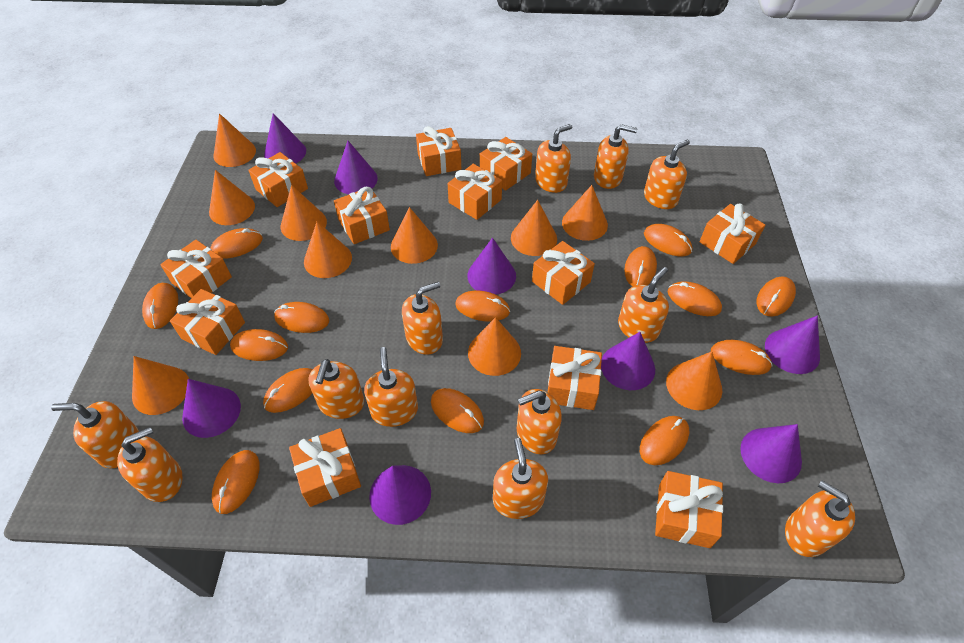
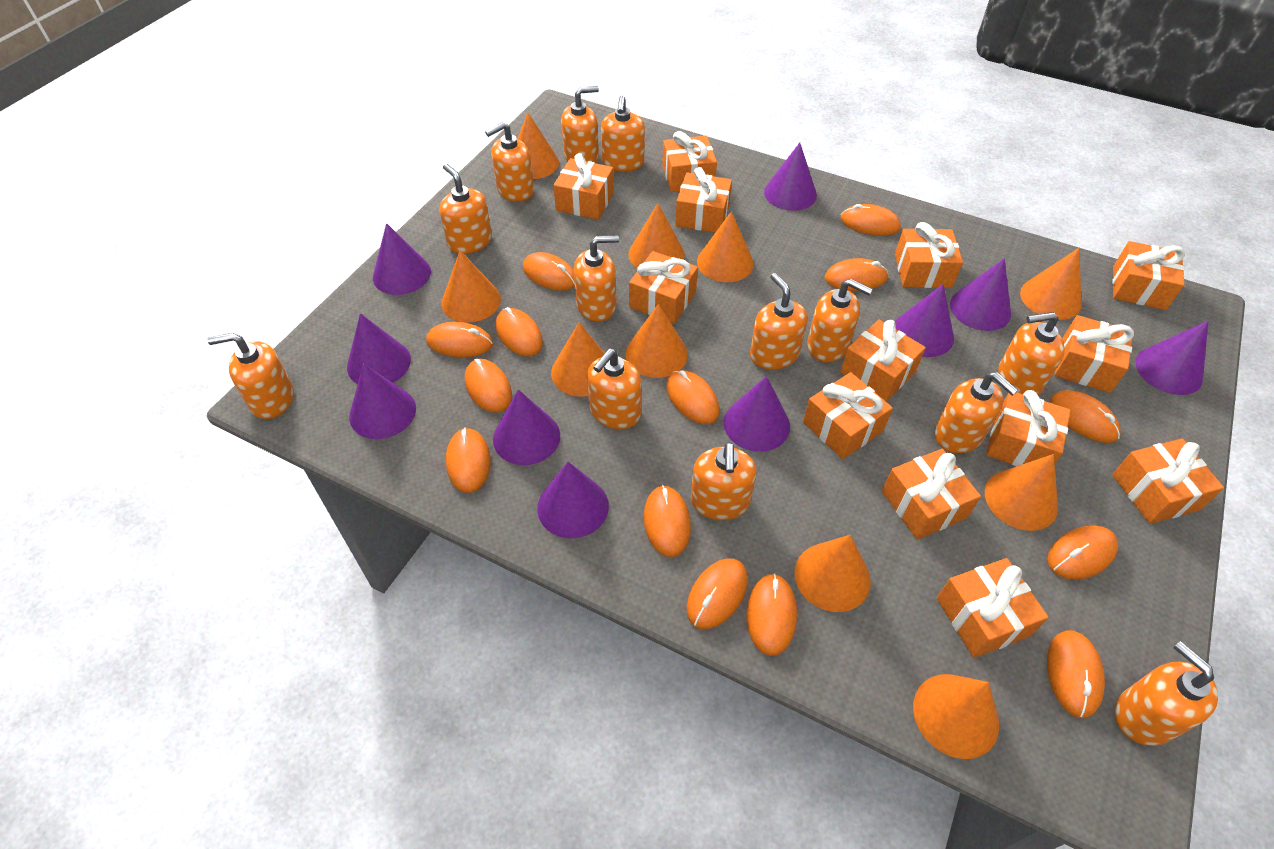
orange gift: 12 -> 13
orange soap dispenser: 12 -> 13
purple cone: 8 -> 10

